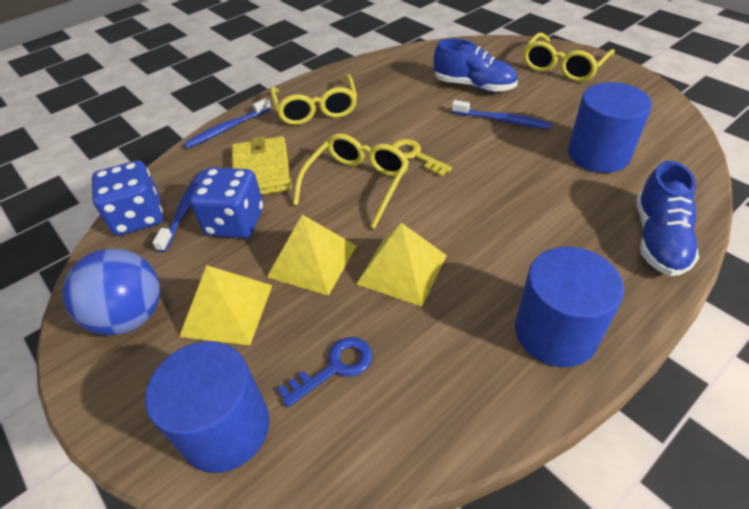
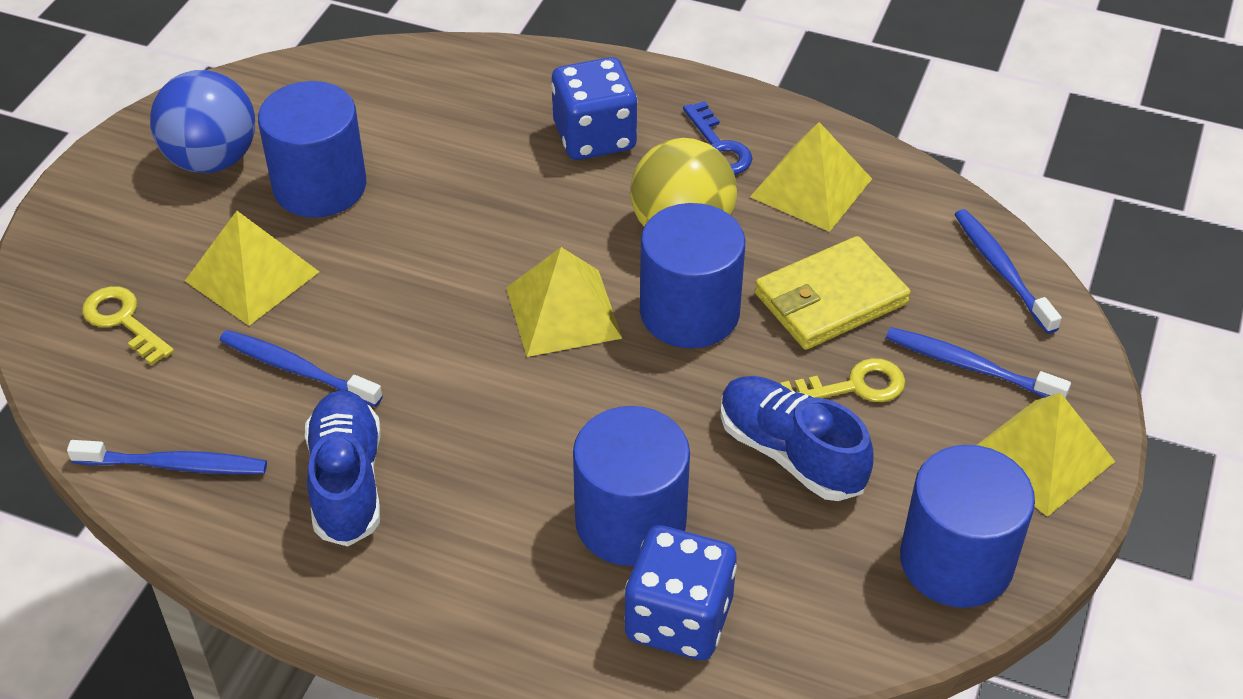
blue cylinder: 3 -> 4
blue toothbrush: 3 -> 4
yellow ball: 0 -> 1
yellow glasses: 3 -> 0
yellow key: 1 -> 2
yellow pyramid: 3 -> 4

